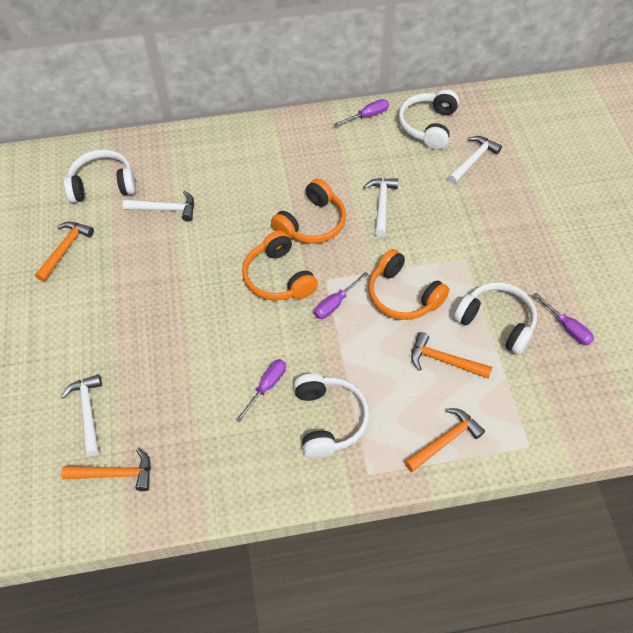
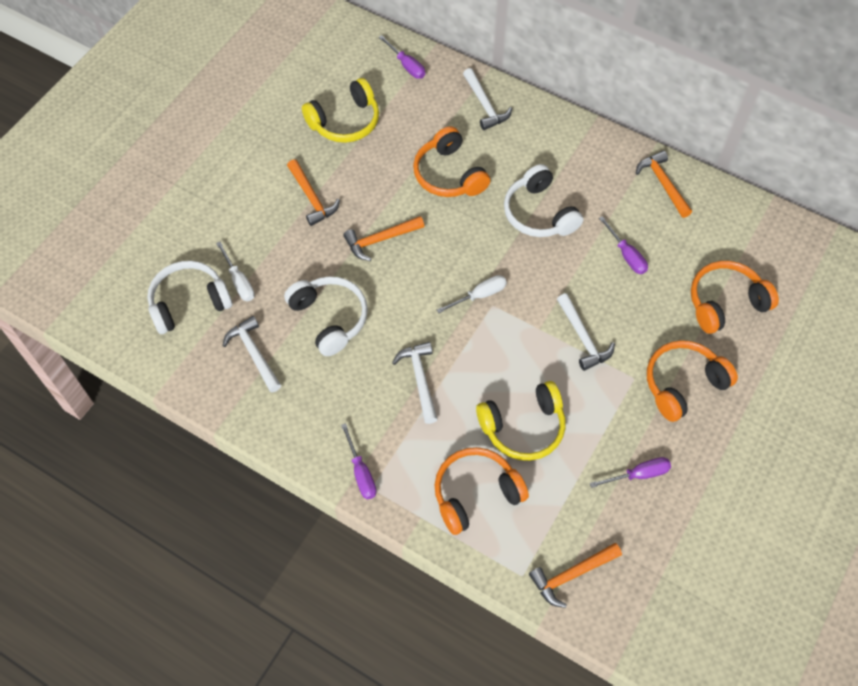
orange headphones: 3 -> 4
white headphones: 4 -> 3
white screwdriver: 0 -> 2
yellow headphones: 0 -> 2

